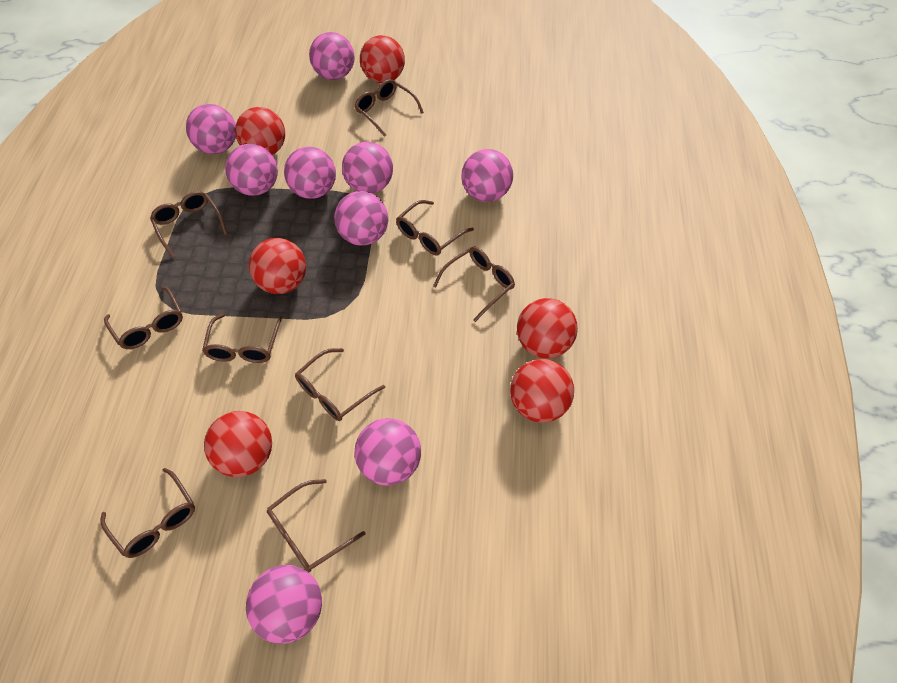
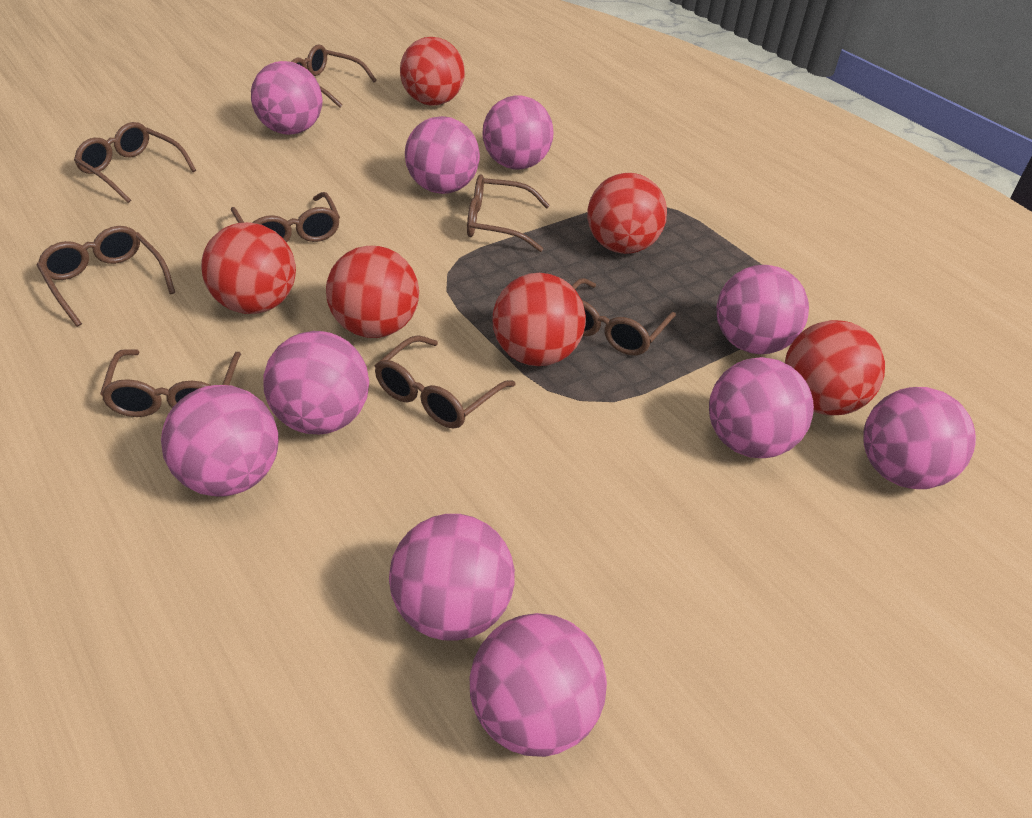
brown glasses: 9 -> 8
pink ball: 9 -> 10

